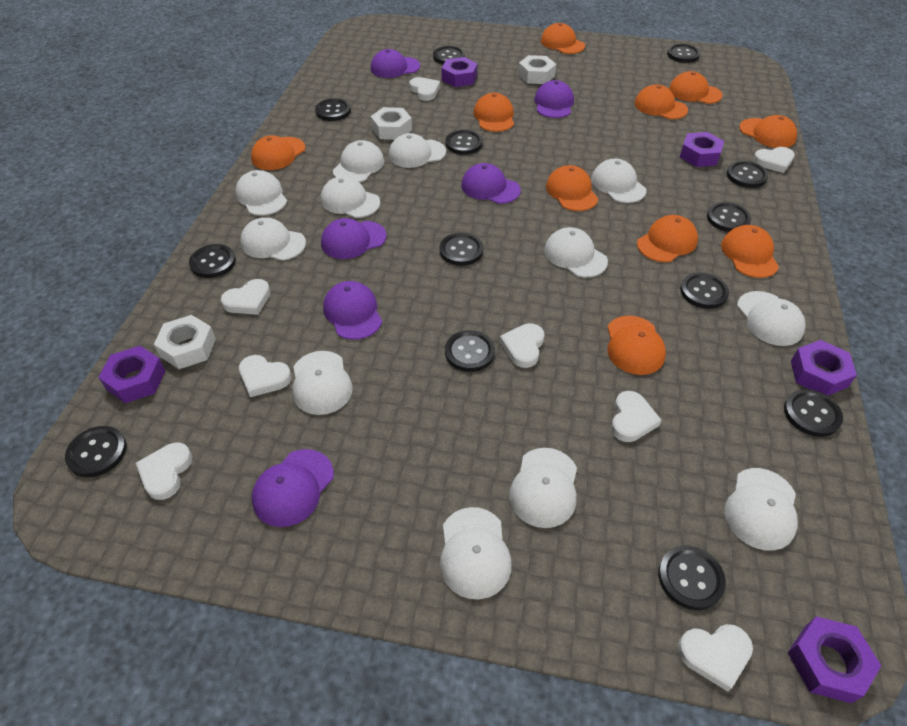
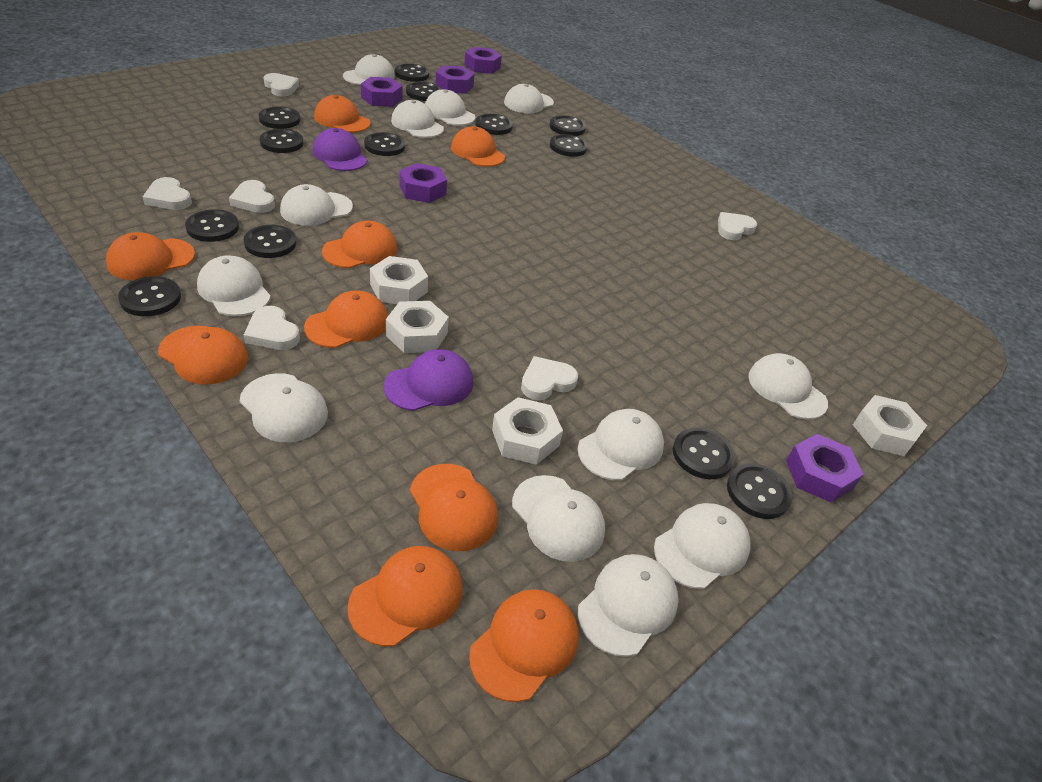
orange cap: 10 -> 9
purple cap: 6 -> 2
white heart: 8 -> 6
white nut: 3 -> 4

